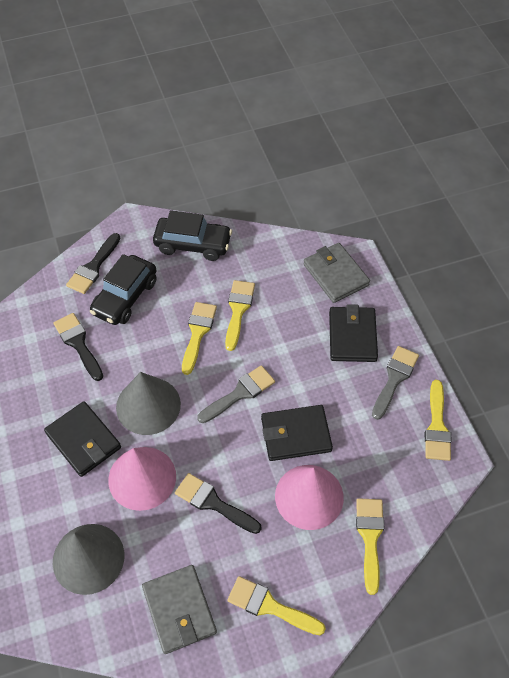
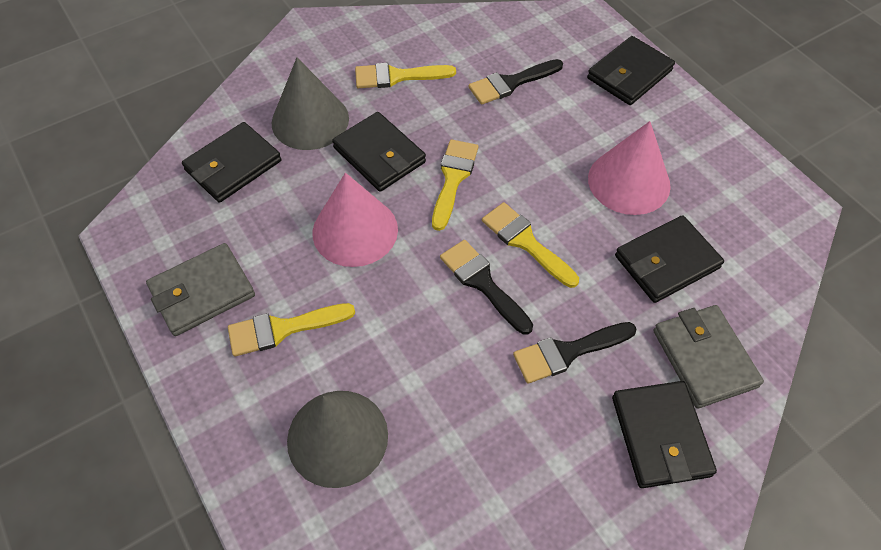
black car: 2 -> 0
black wallet: 3 -> 5
grey brush: 2 -> 0
yellow brush: 5 -> 4

